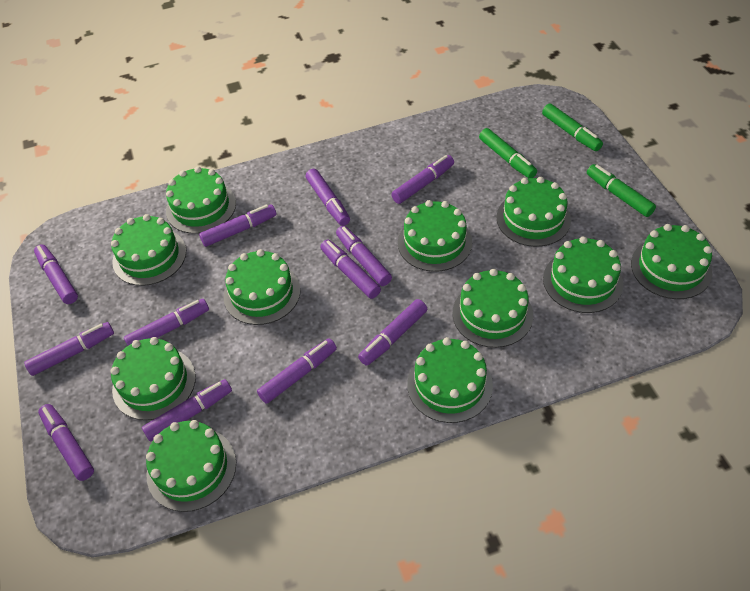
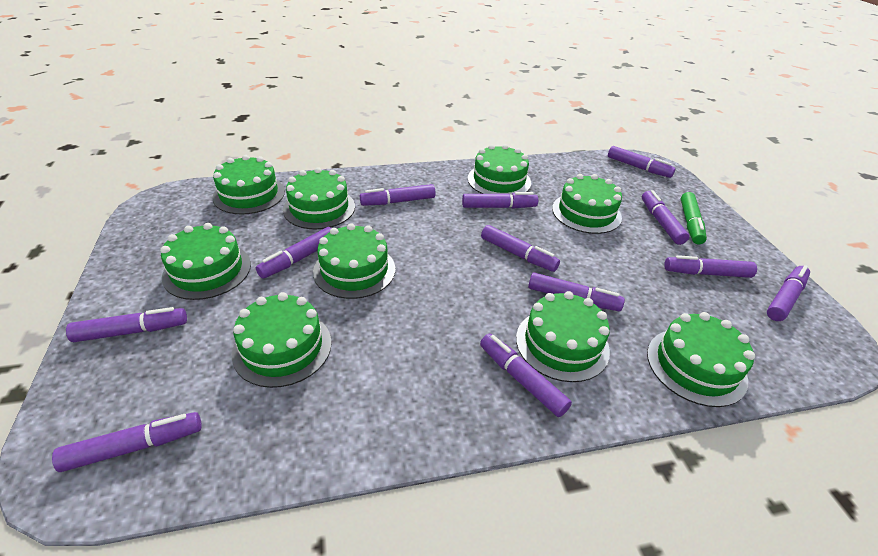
green cake: 11 -> 9
green marker: 3 -> 1

